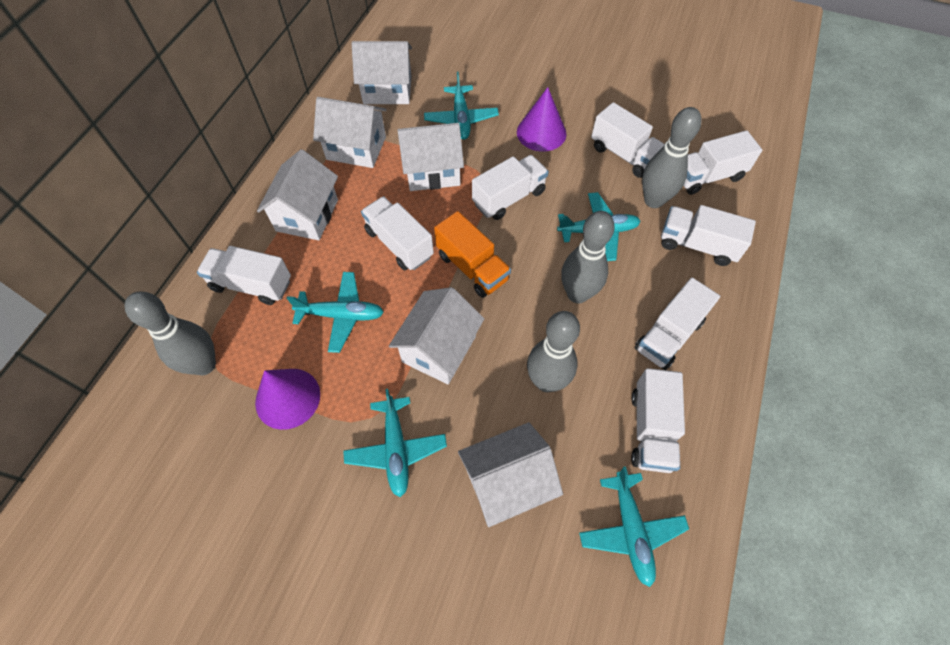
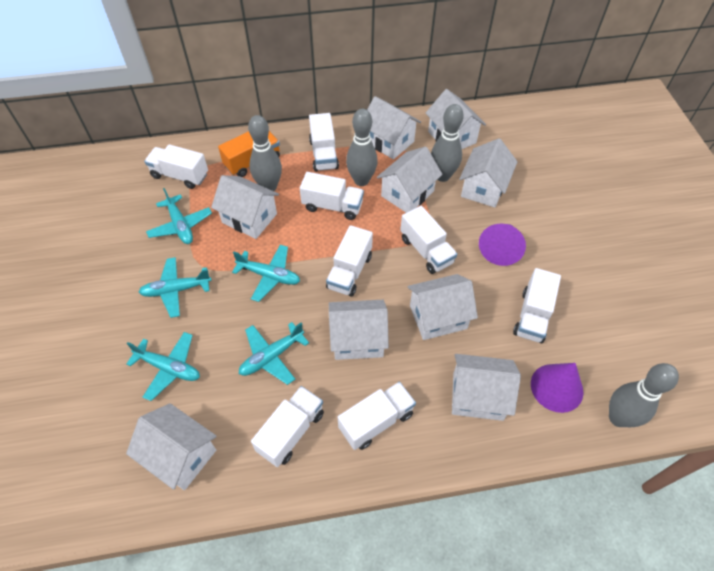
white house: 6 -> 9

